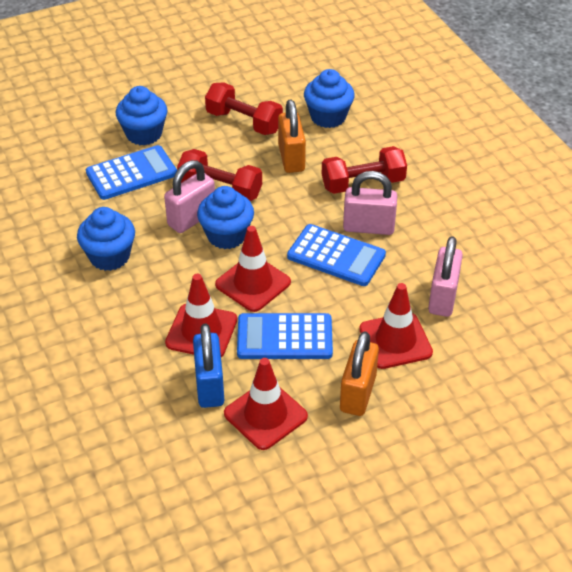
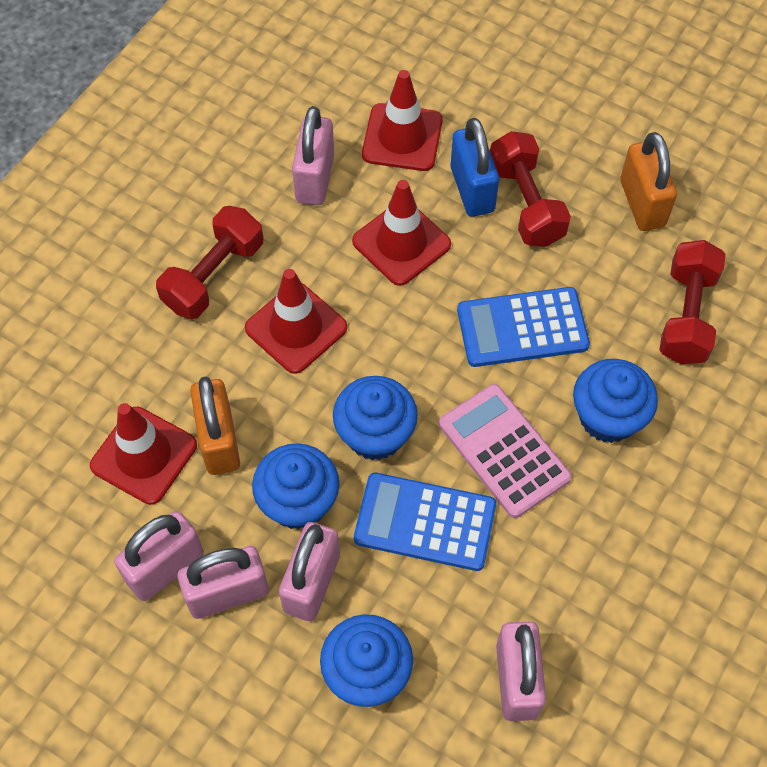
blue calculator: 3 -> 2
pink calculator: 0 -> 1
pink padlock: 3 -> 5

